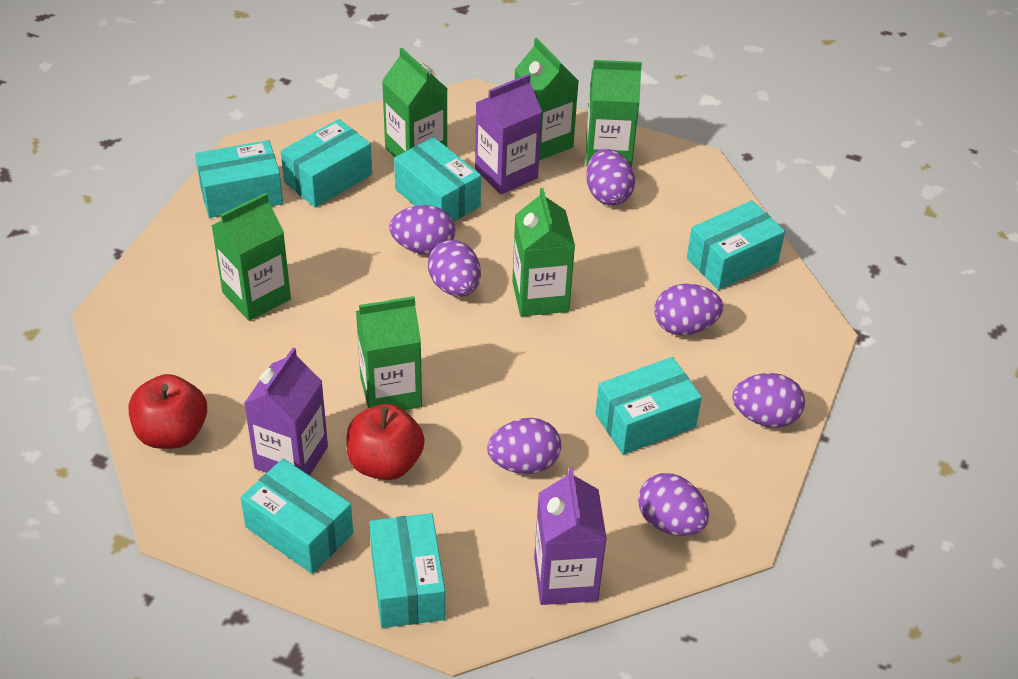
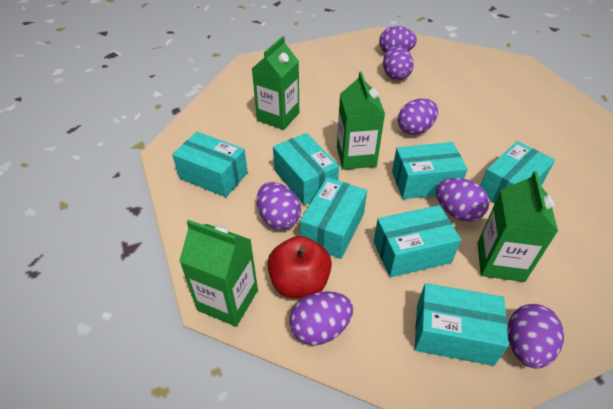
green carton: 6 -> 4
purple carton: 3 -> 0
red apple: 2 -> 1

